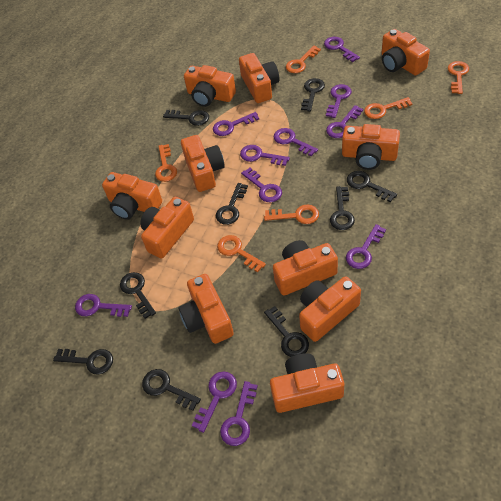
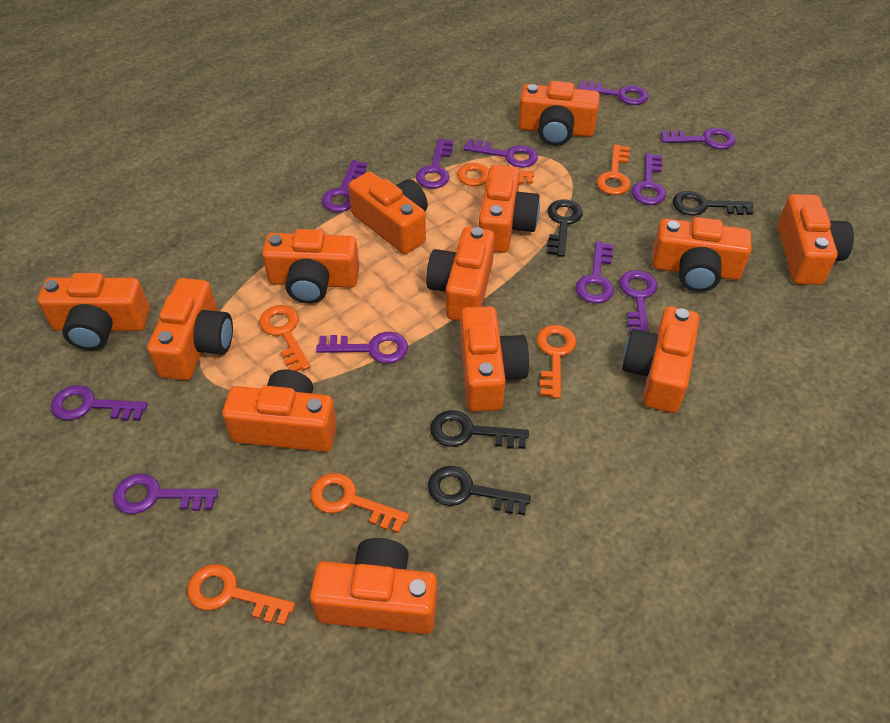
black key: 9 -> 4
orange camera: 11 -> 13

